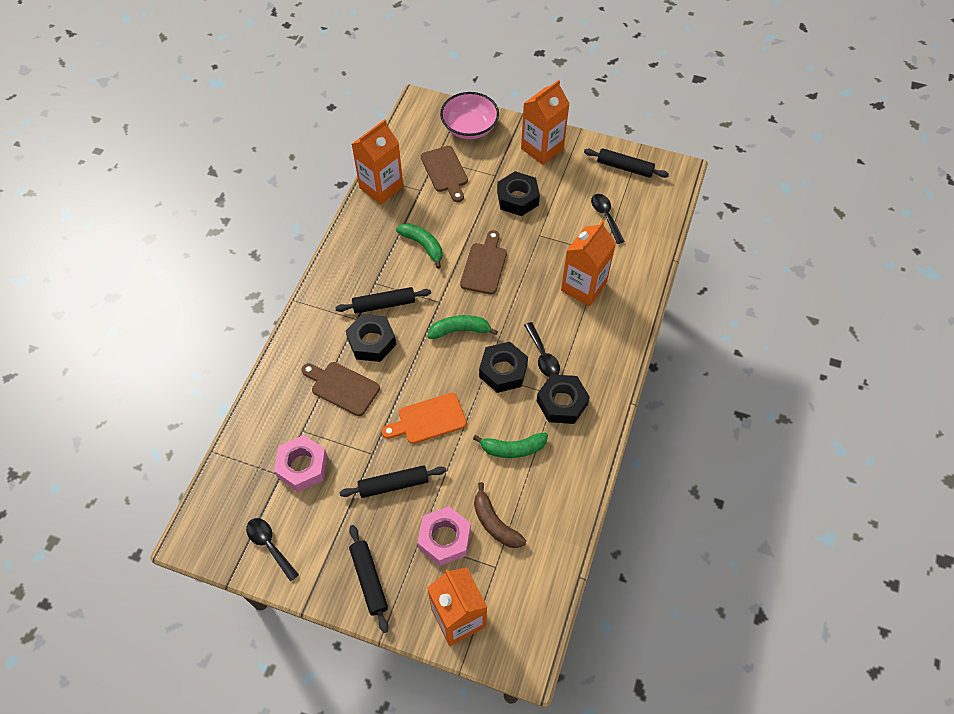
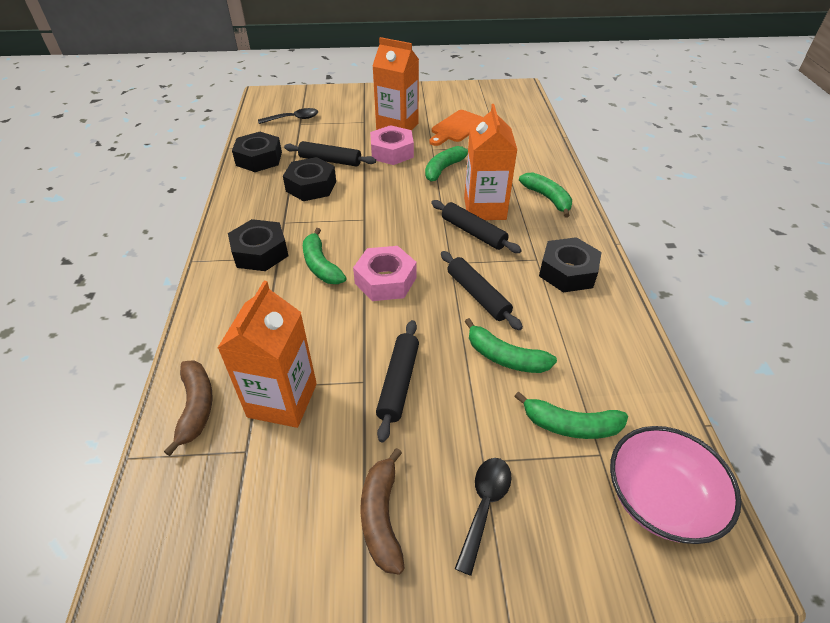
black spoon: 3 -> 2
brown banana: 1 -> 2
brown cutting board: 3 -> 0
green banana: 3 -> 5
orange carton: 4 -> 3

